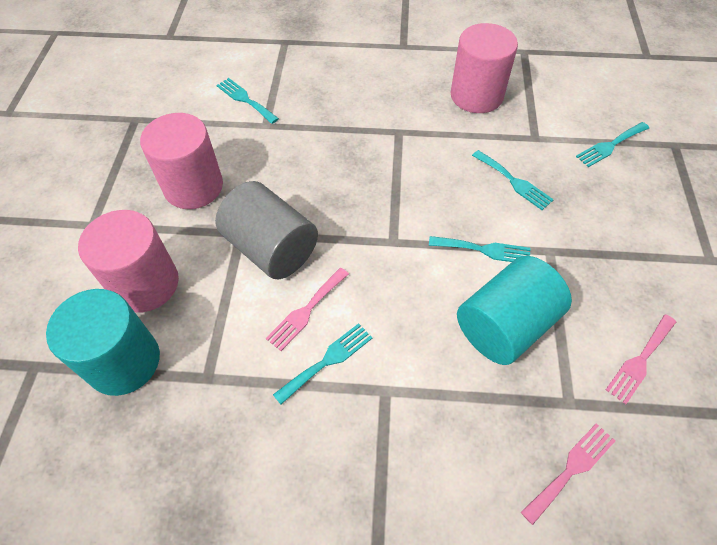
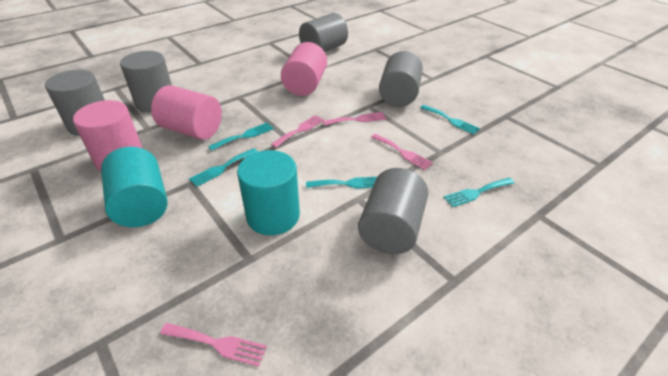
grey cylinder: 1 -> 5
pink fork: 3 -> 4

